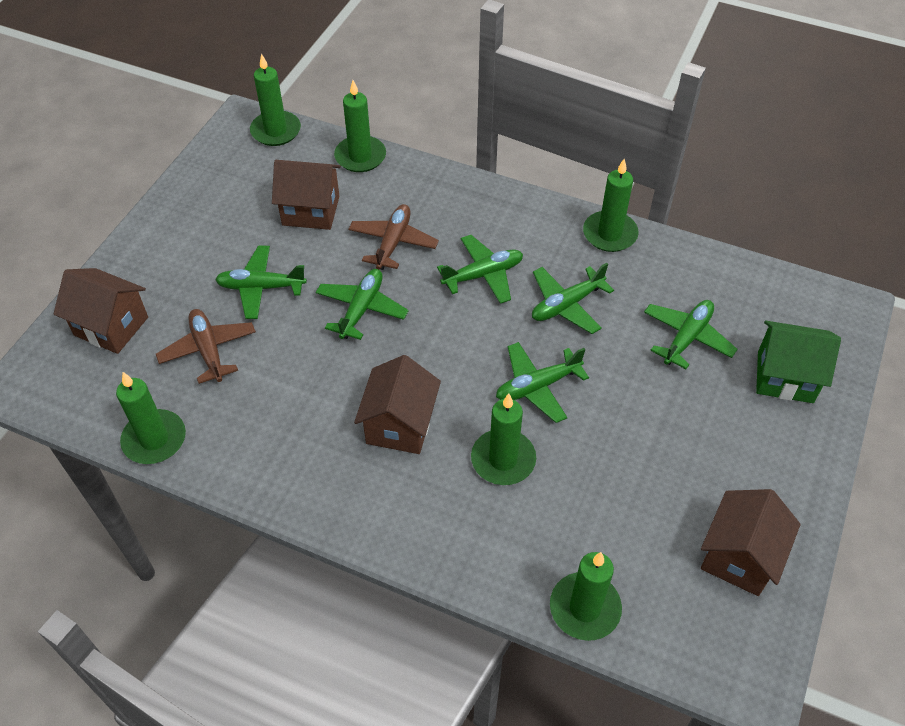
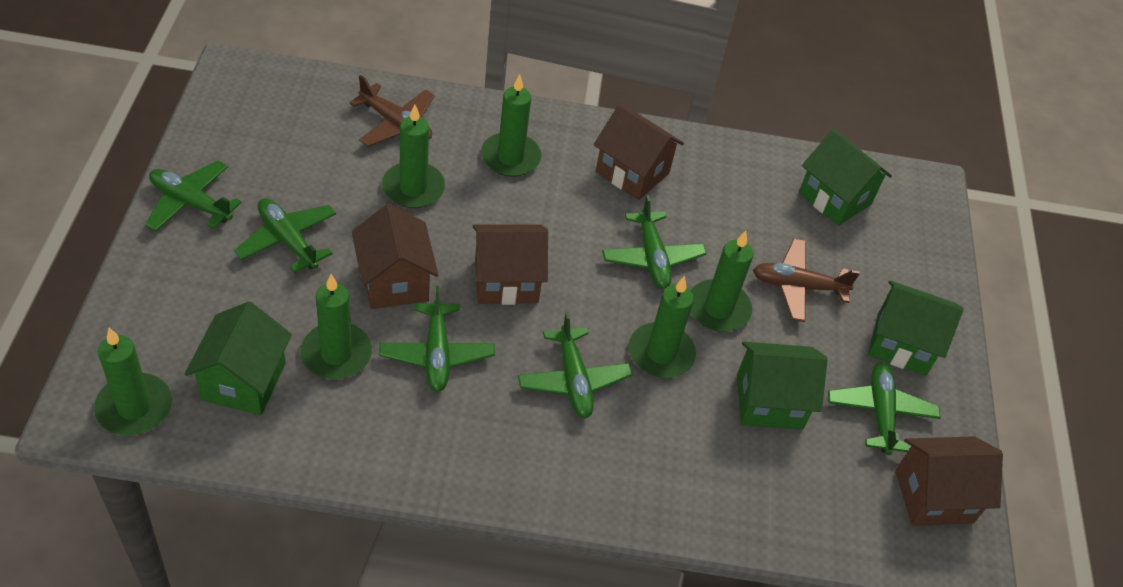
green house: 1 -> 4

